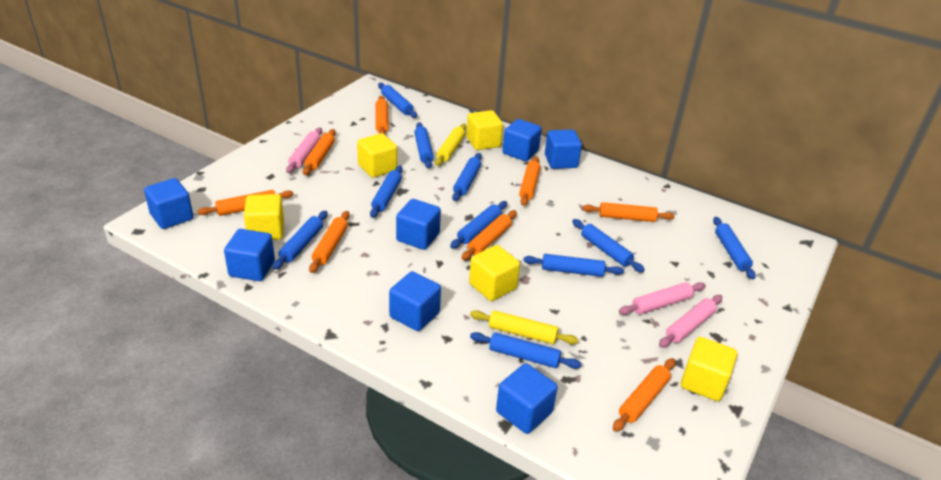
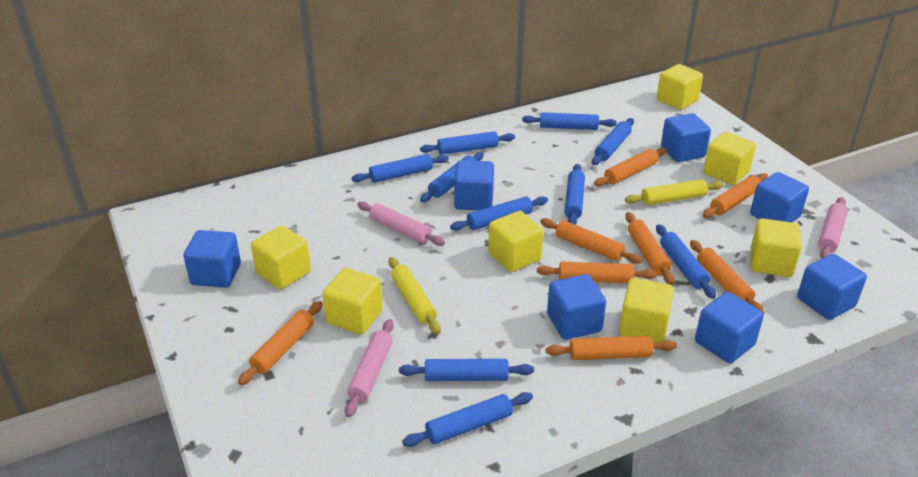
yellow cube: 5 -> 7

